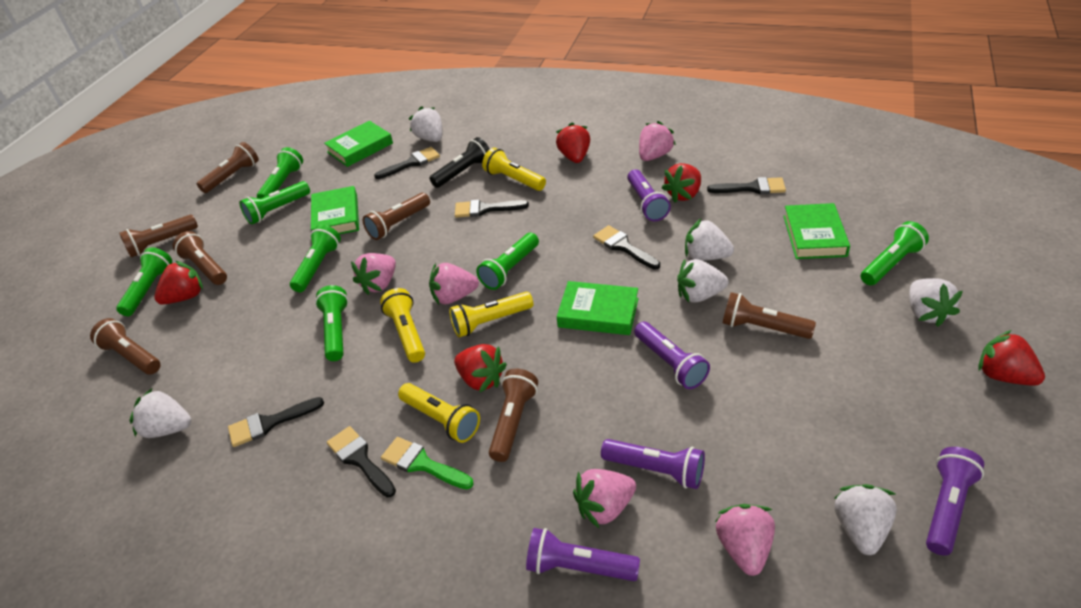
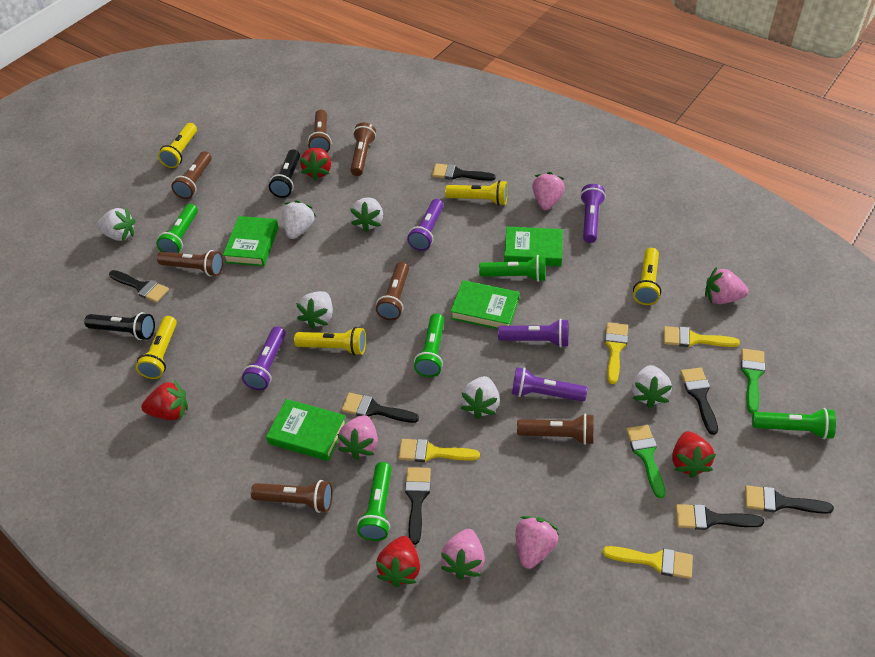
black brush: 6 -> 7
black flashlight: 1 -> 2
green brush: 1 -> 2
green flashlight: 7 -> 5
red strawberry: 5 -> 4
yellow brush: 0 -> 4
yellow flashlight: 4 -> 5

